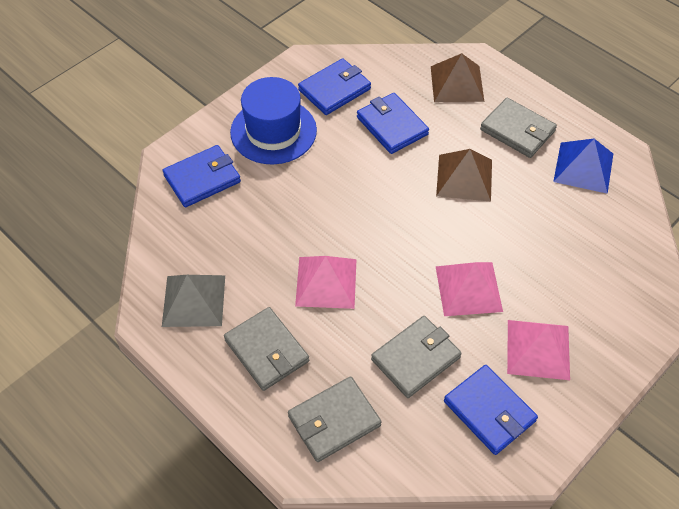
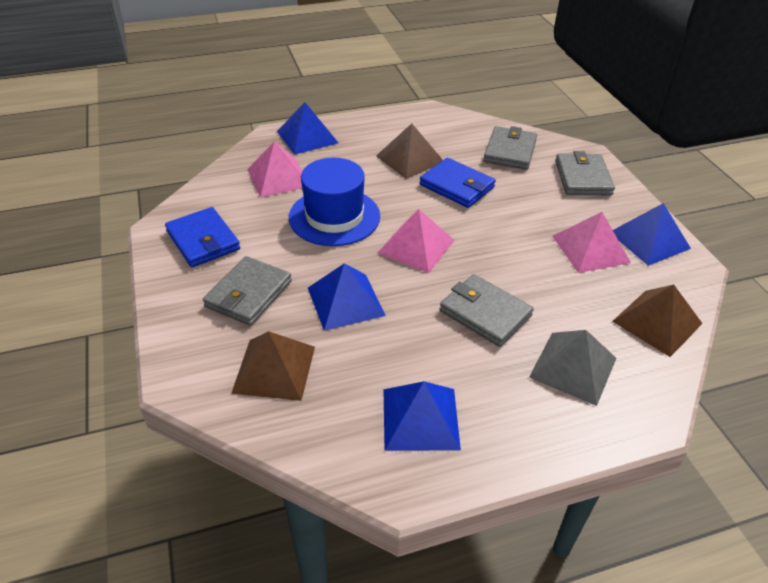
blue pyramid: 1 -> 4
blue wallet: 4 -> 2
brown pyramid: 2 -> 3

